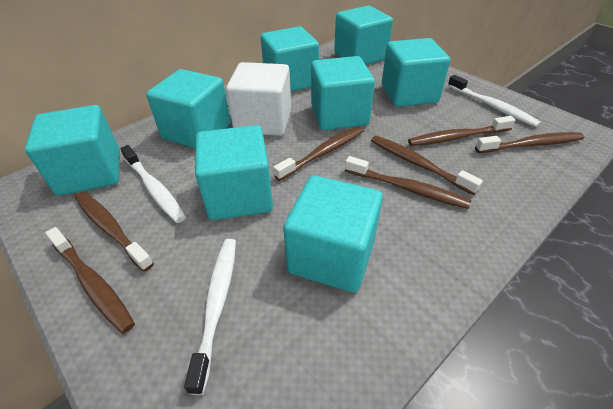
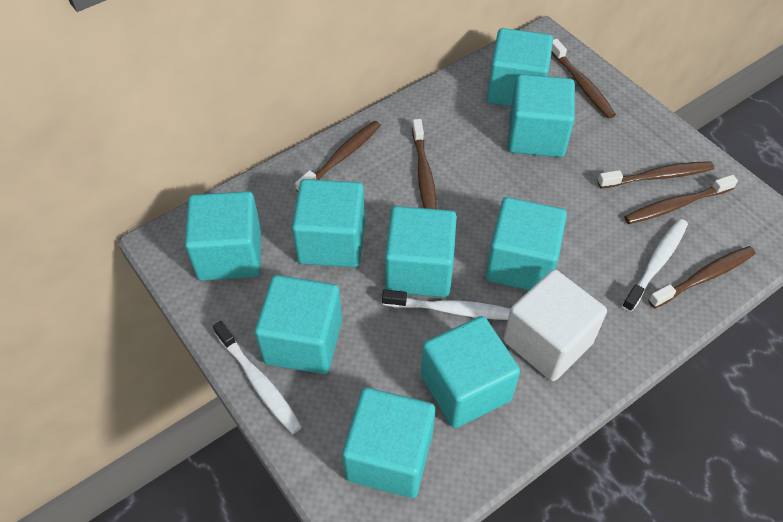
brown toothbrush: 7 -> 6
turquoise cube: 8 -> 9

